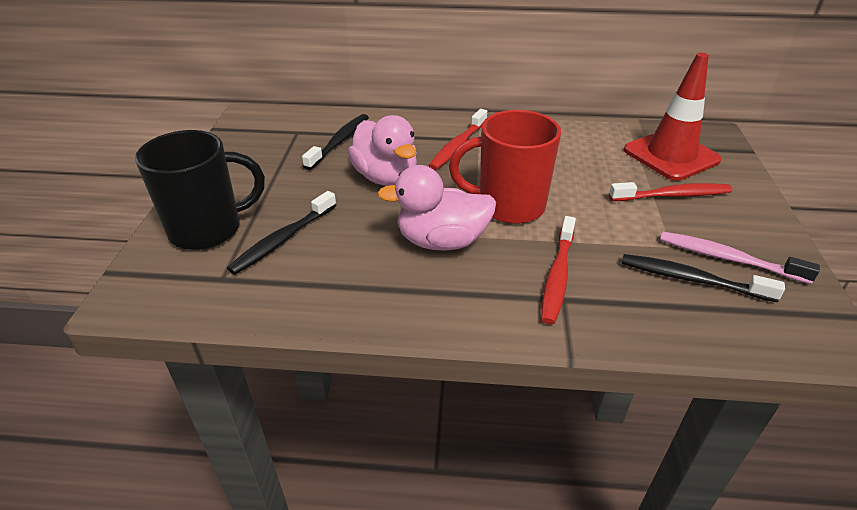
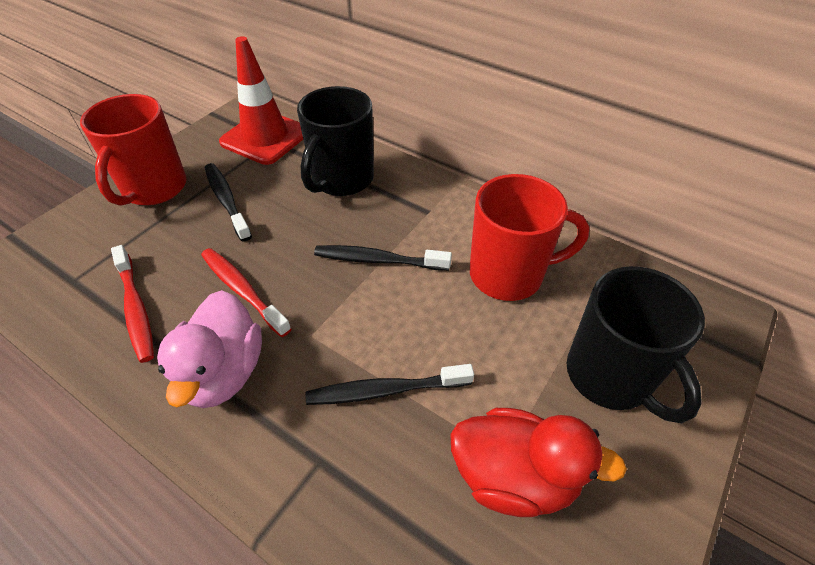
black mug: 1 -> 2
pink duck: 2 -> 1
pink toothbrush: 1 -> 0
red duck: 0 -> 1
red mug: 1 -> 2
red toothbrush: 3 -> 2

